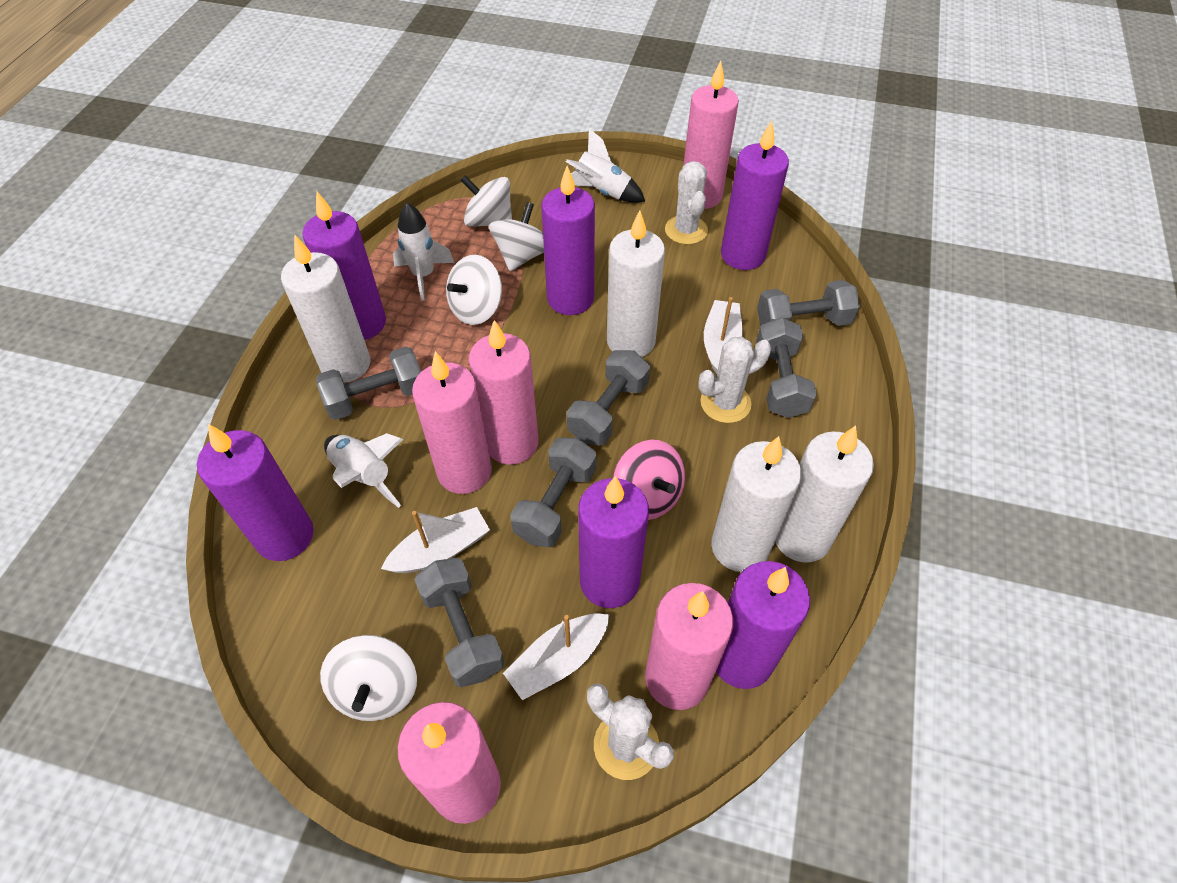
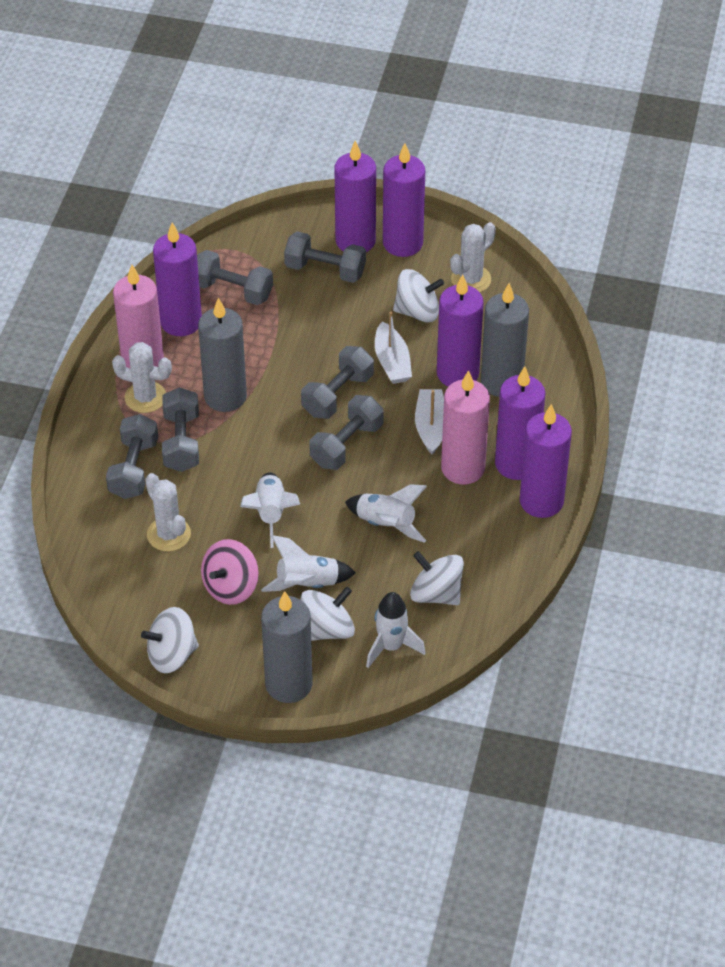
grey candle: 0 -> 3
pink candle: 5 -> 2
white boat: 3 -> 2
white candle: 4 -> 0
white rocket: 3 -> 4

